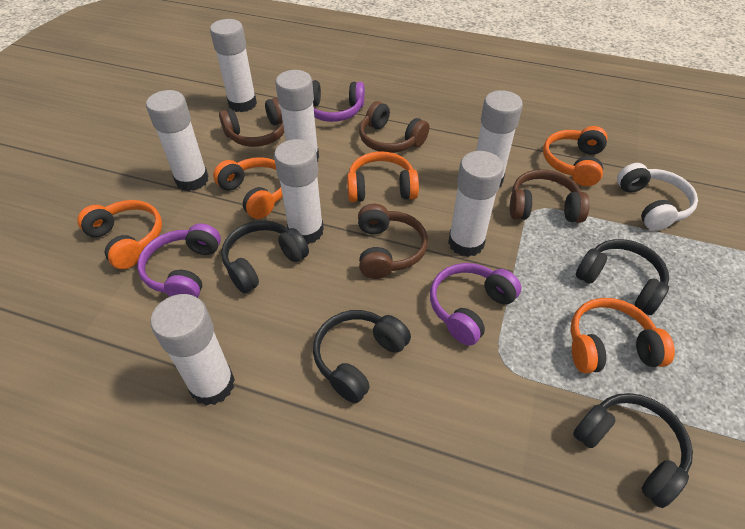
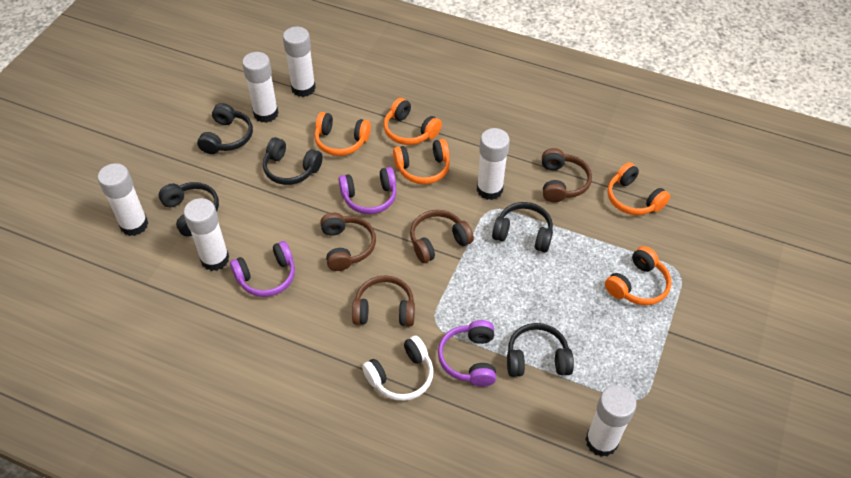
black headphones: 4 -> 5
white glue stick: 7 -> 6

